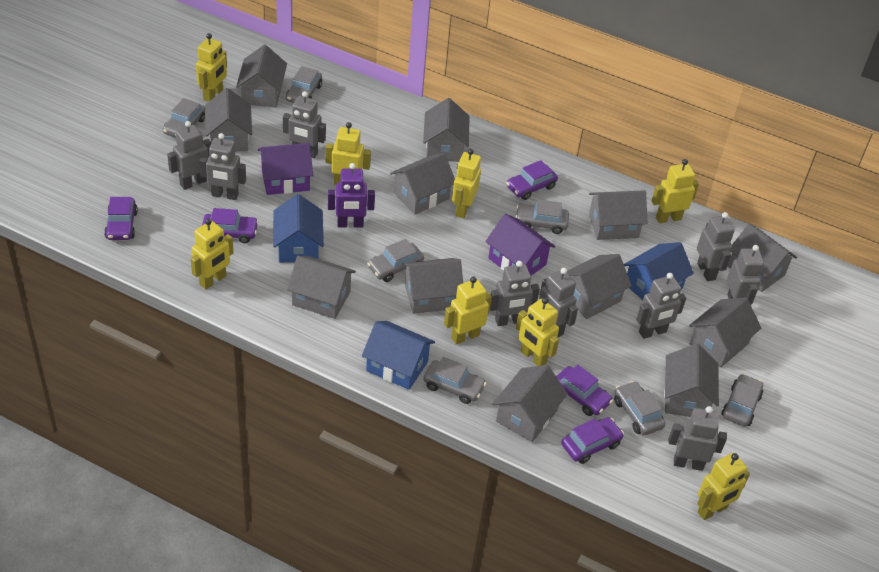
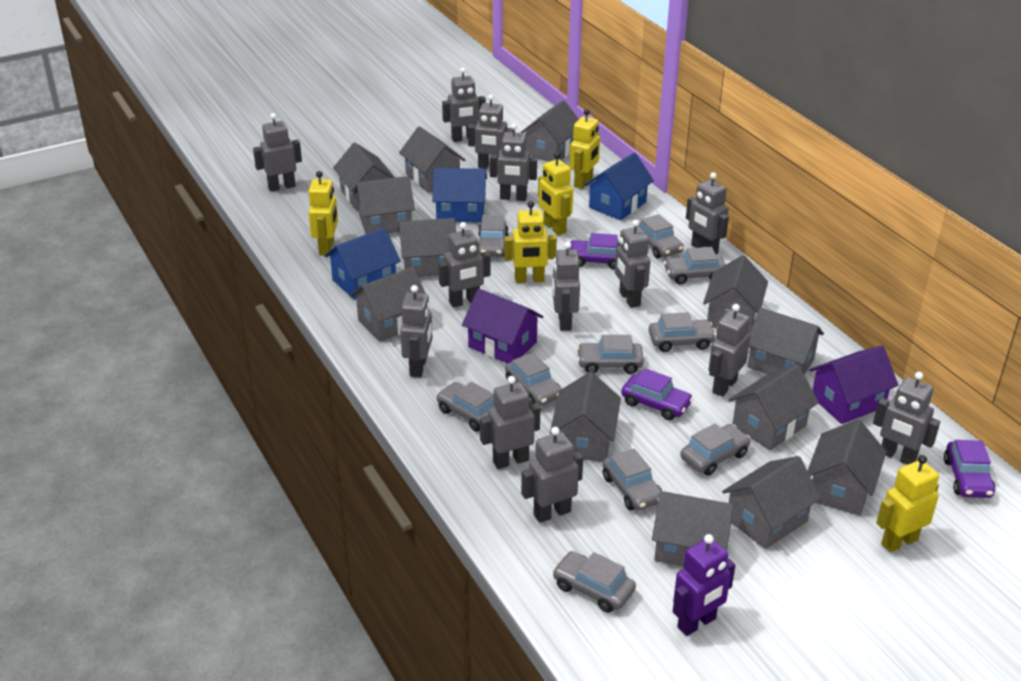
grey car: 7 -> 10
grey house: 12 -> 13
grey robot: 9 -> 13
purple car: 5 -> 3
yellow robot: 8 -> 5

